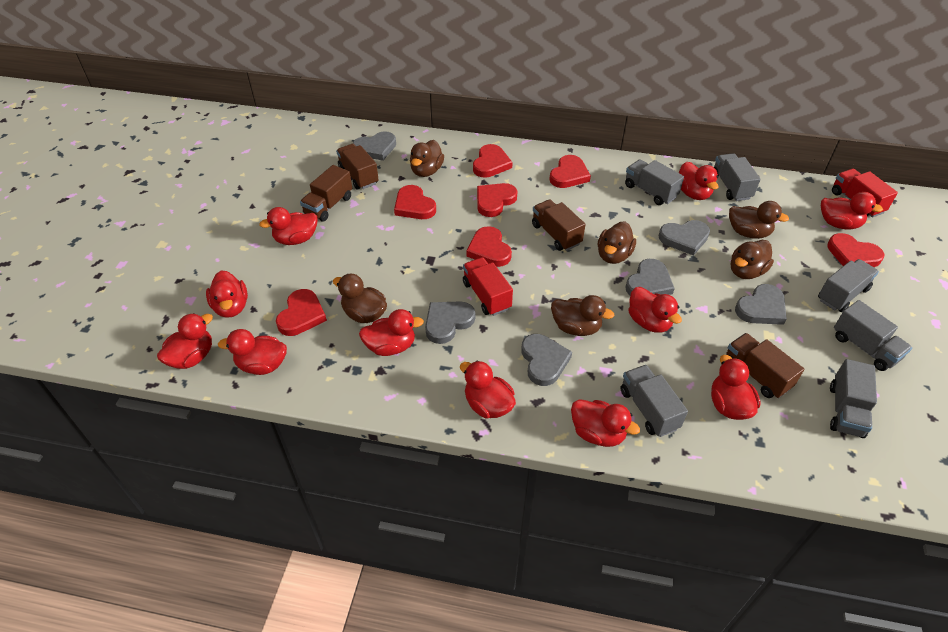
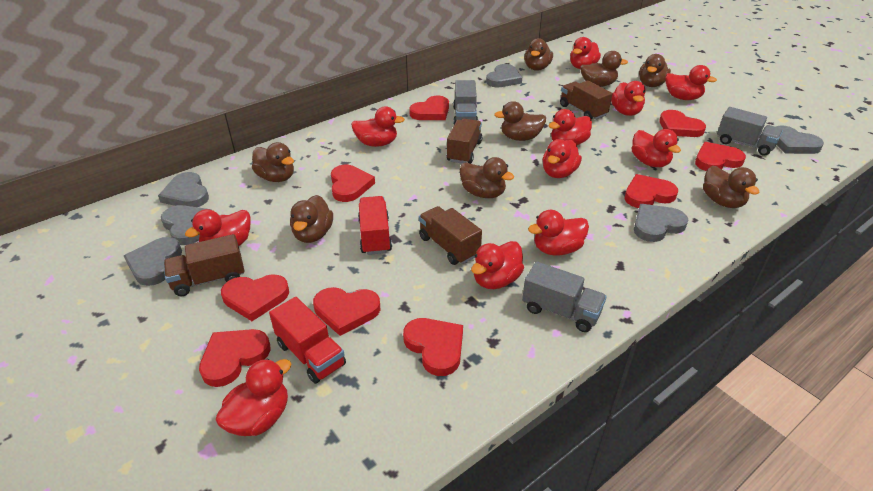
brown duck: 6 -> 8
grey truck: 6 -> 3
red heart: 7 -> 9

